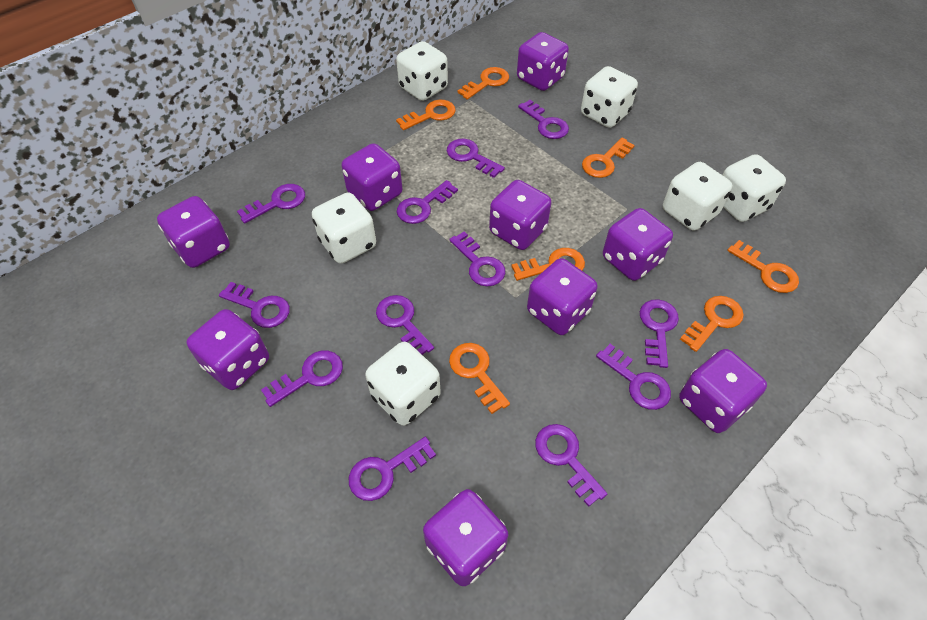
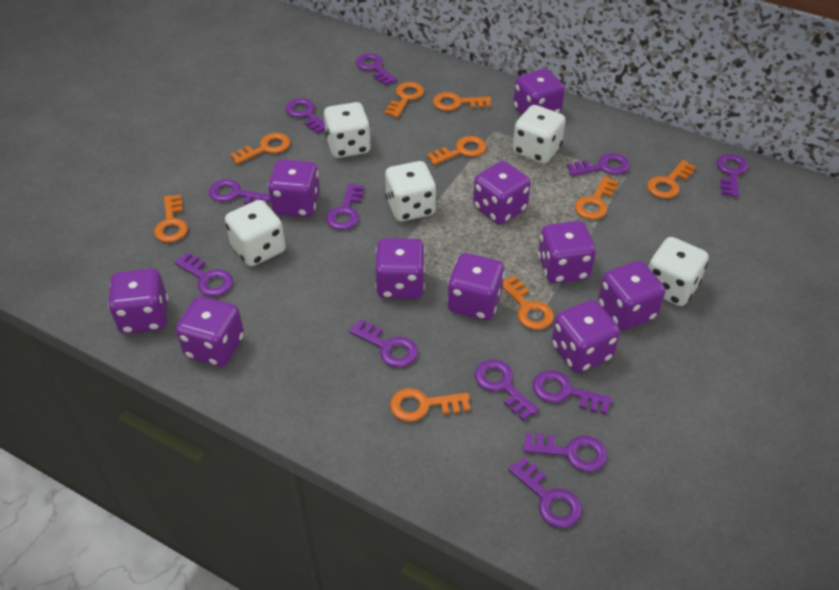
orange key: 7 -> 9
purple dice: 9 -> 10
white dice: 6 -> 5

